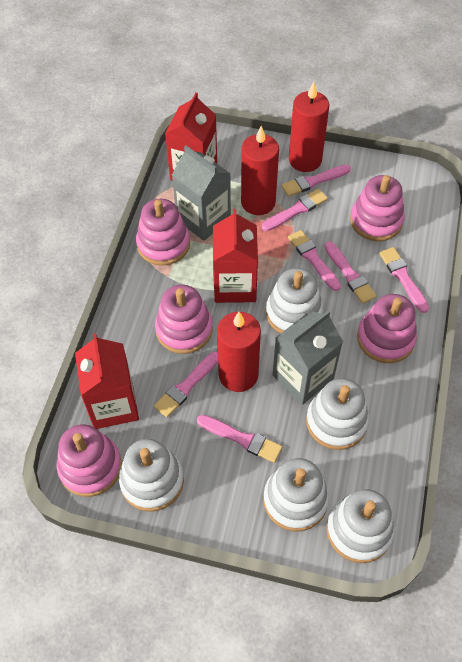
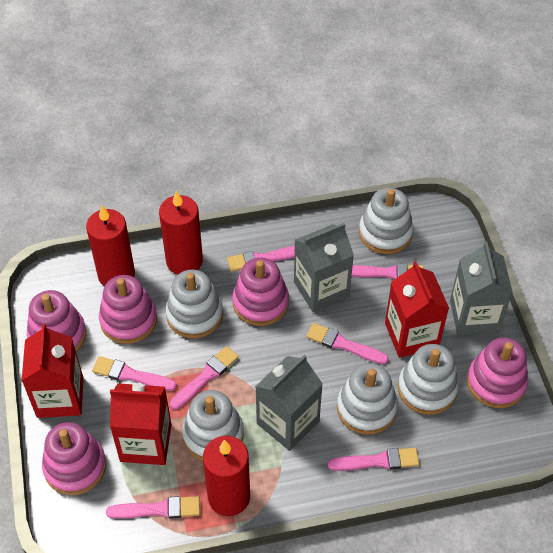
grey carton: 2 -> 3

